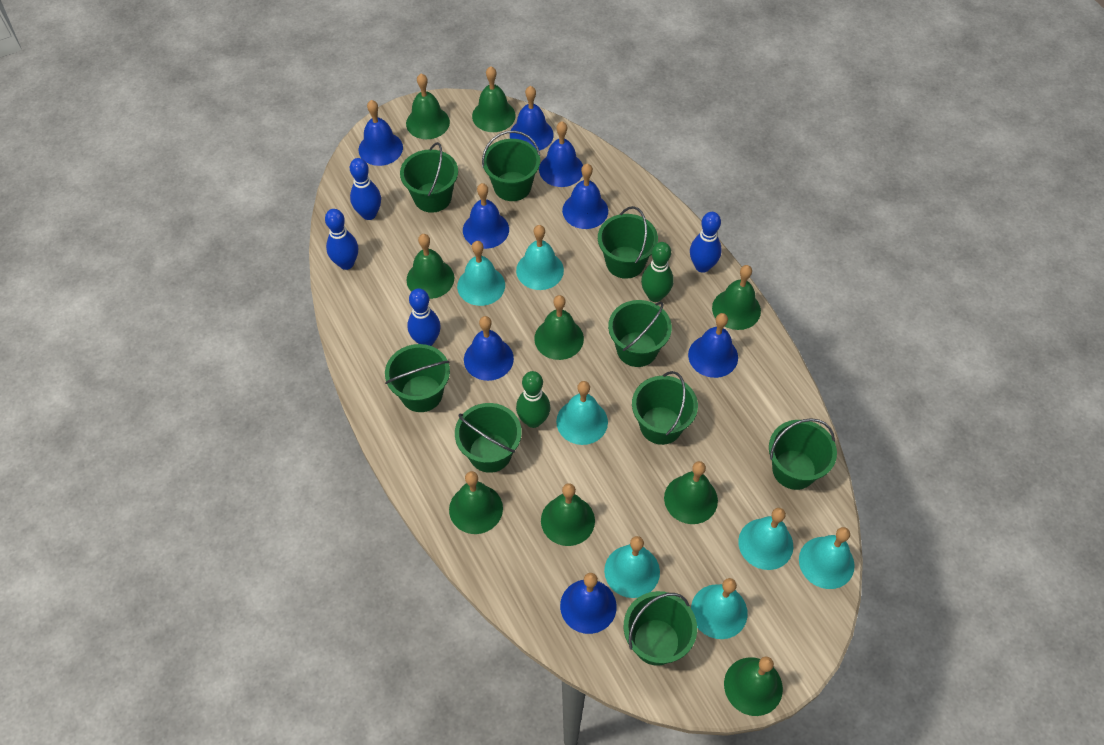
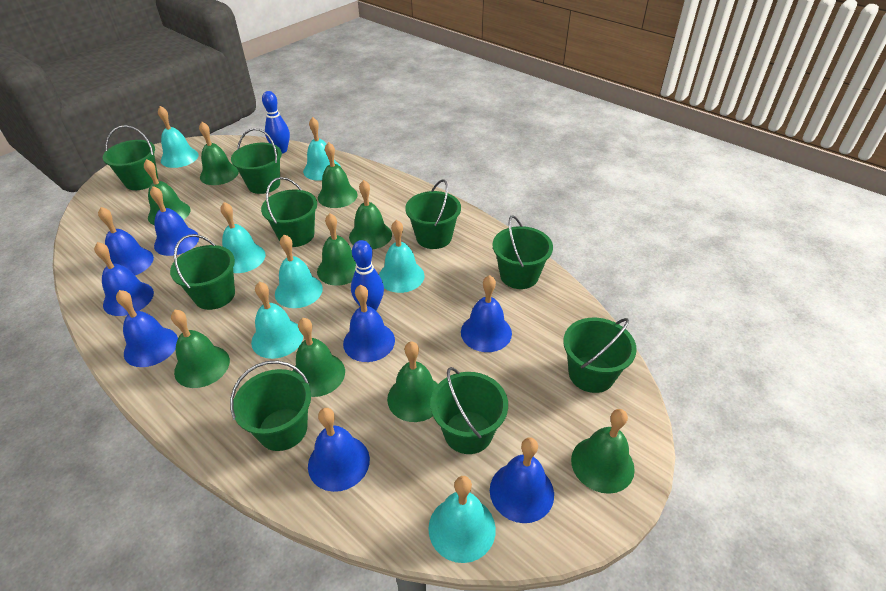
blue bowling pin: 4 -> 2
green bowling pin: 2 -> 0

